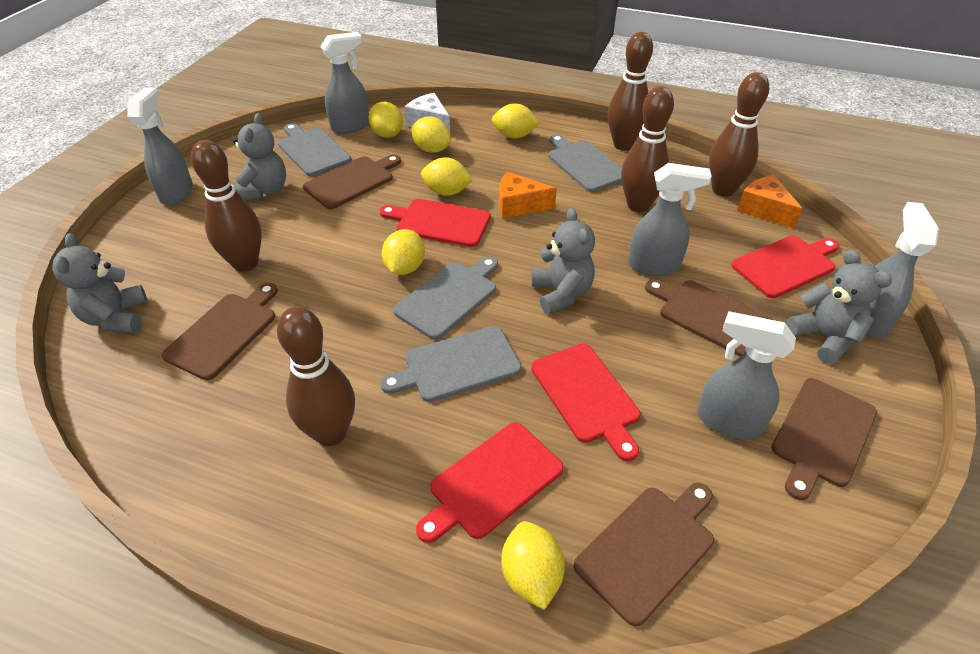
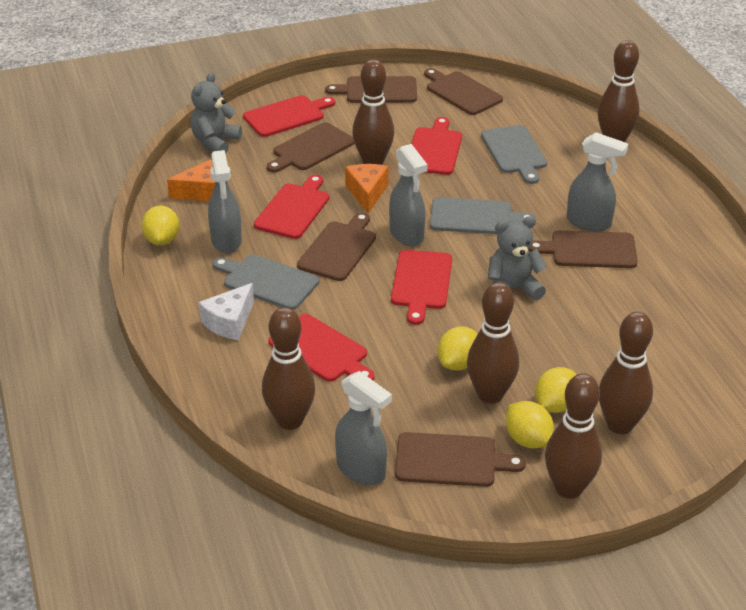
brown bowling pin: 5 -> 6
brown cutting board: 5 -> 6
grey cutting board: 4 -> 3
grey spray bottle: 5 -> 4
grey teddy bear: 4 -> 2
red cutting board: 4 -> 5
yellow lemon: 6 -> 4

